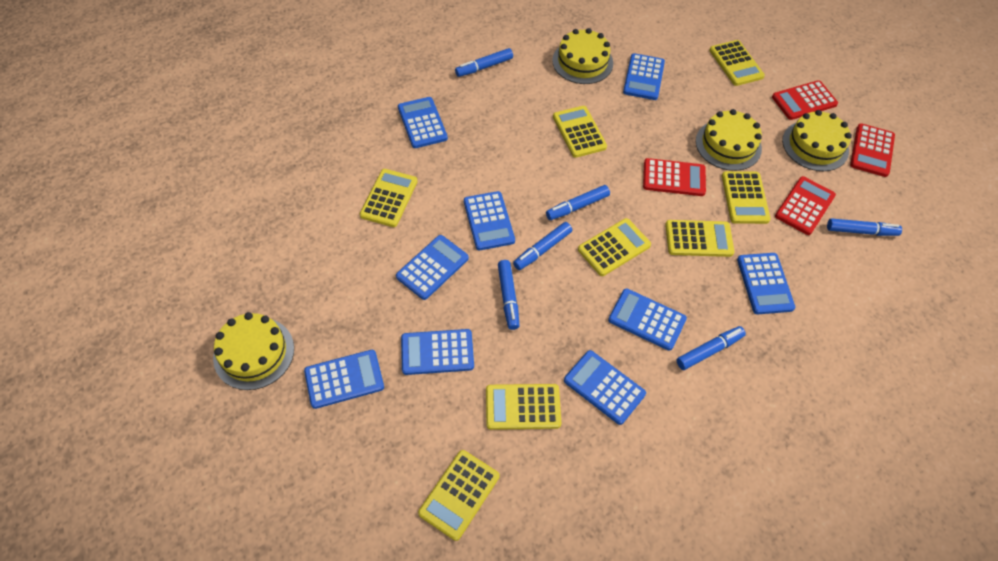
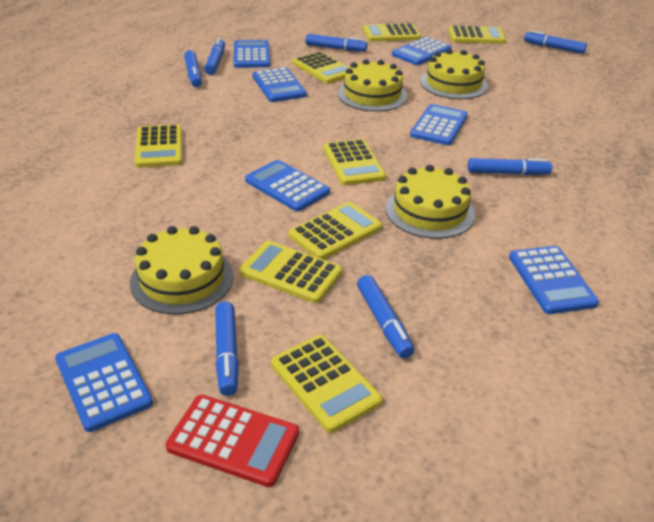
blue calculator: 9 -> 7
blue marker: 6 -> 7
red calculator: 4 -> 1

